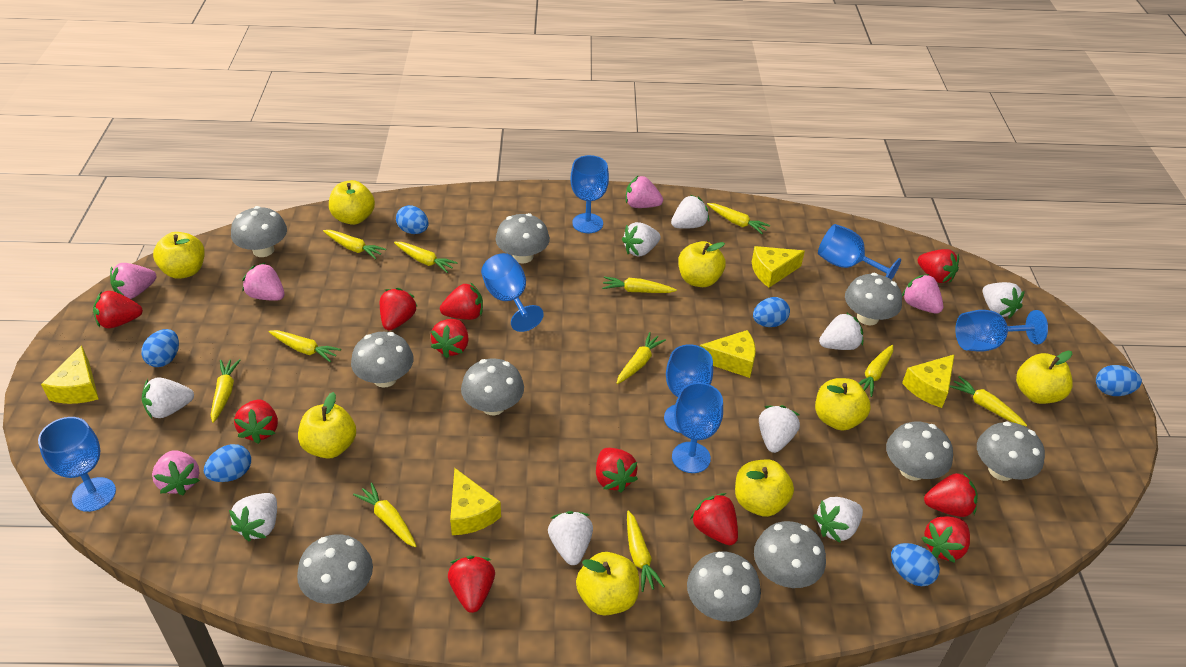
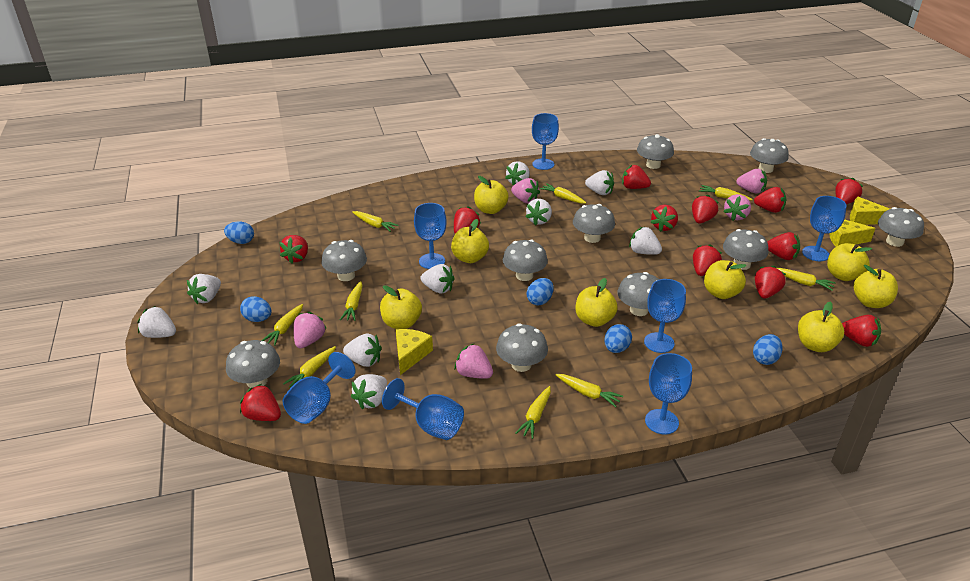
blue egg: 6 -> 5
red strawberry: 11 -> 12
yellow carrot: 11 -> 9
yellow cheese: 5 -> 3

